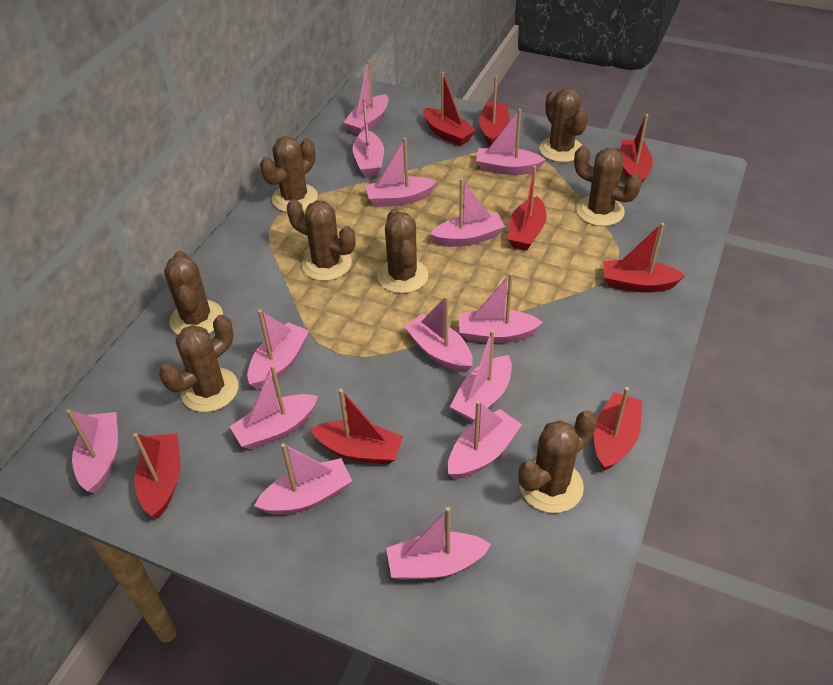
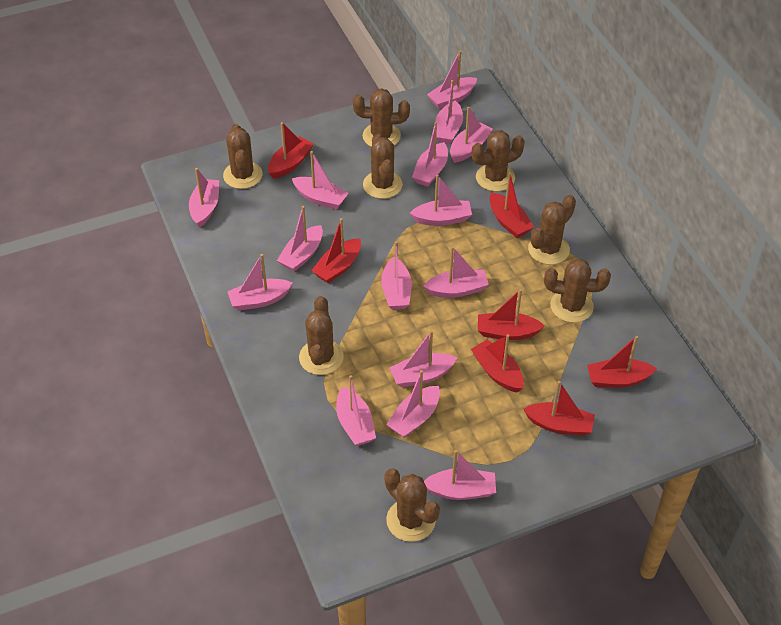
pink boat: 14 -> 15
red boat: 8 -> 7

